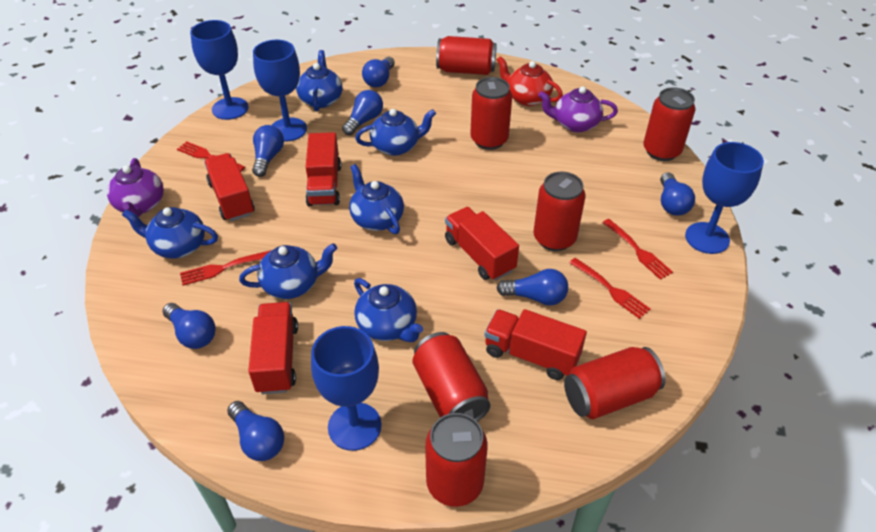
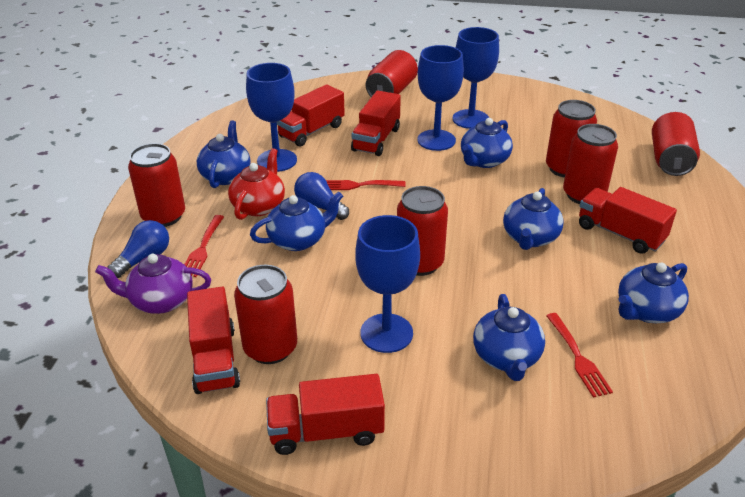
blue light bulb: 7 -> 2
purple teapot: 2 -> 1
red fork: 4 -> 3

